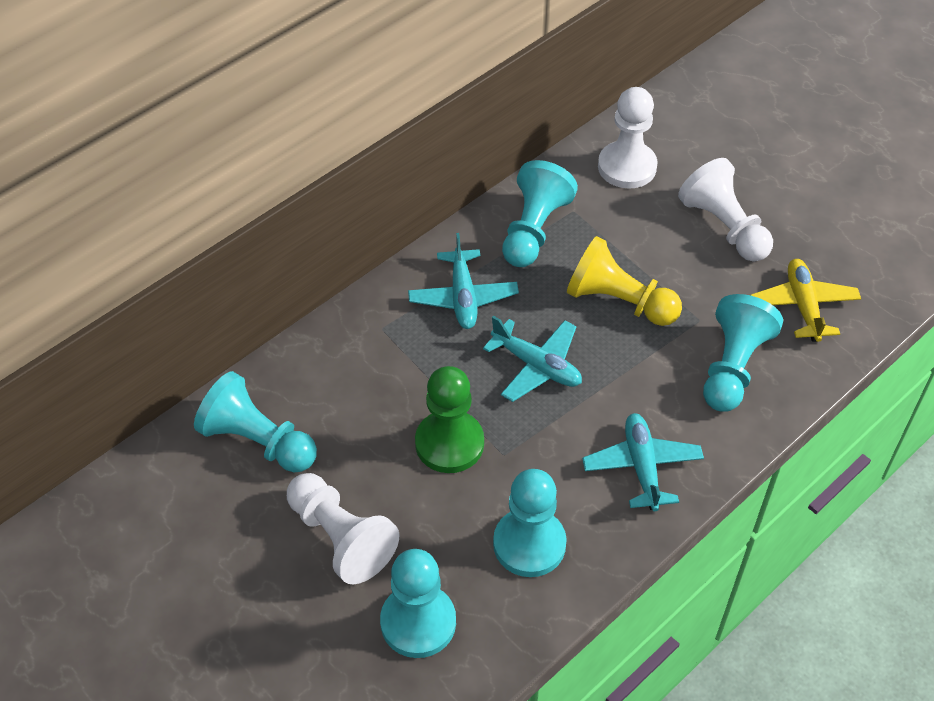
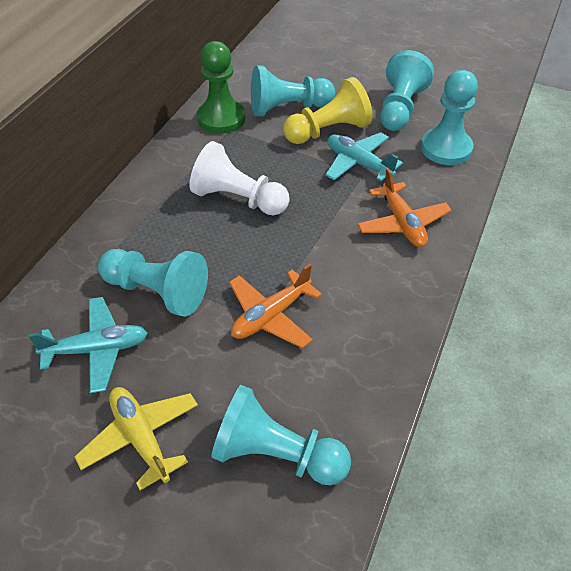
orange plane: 0 -> 2
turquoise plane: 3 -> 2
white pawn: 3 -> 1

